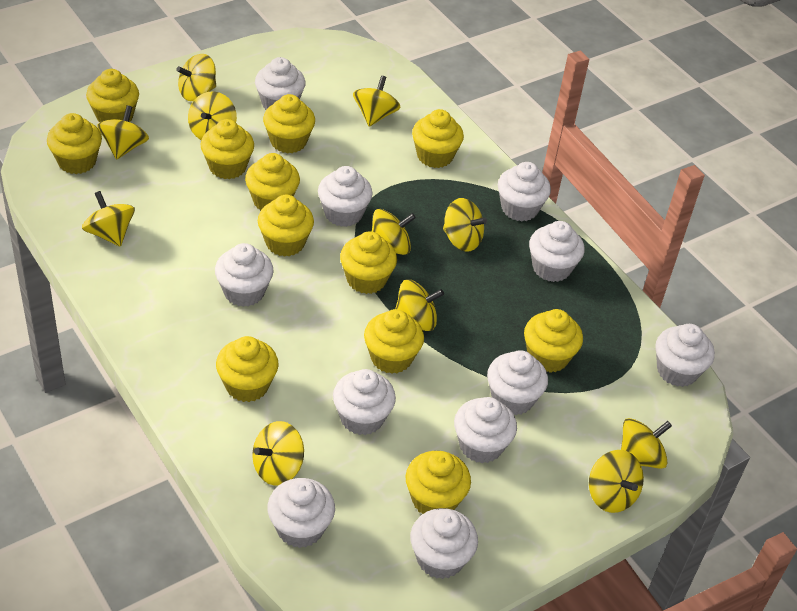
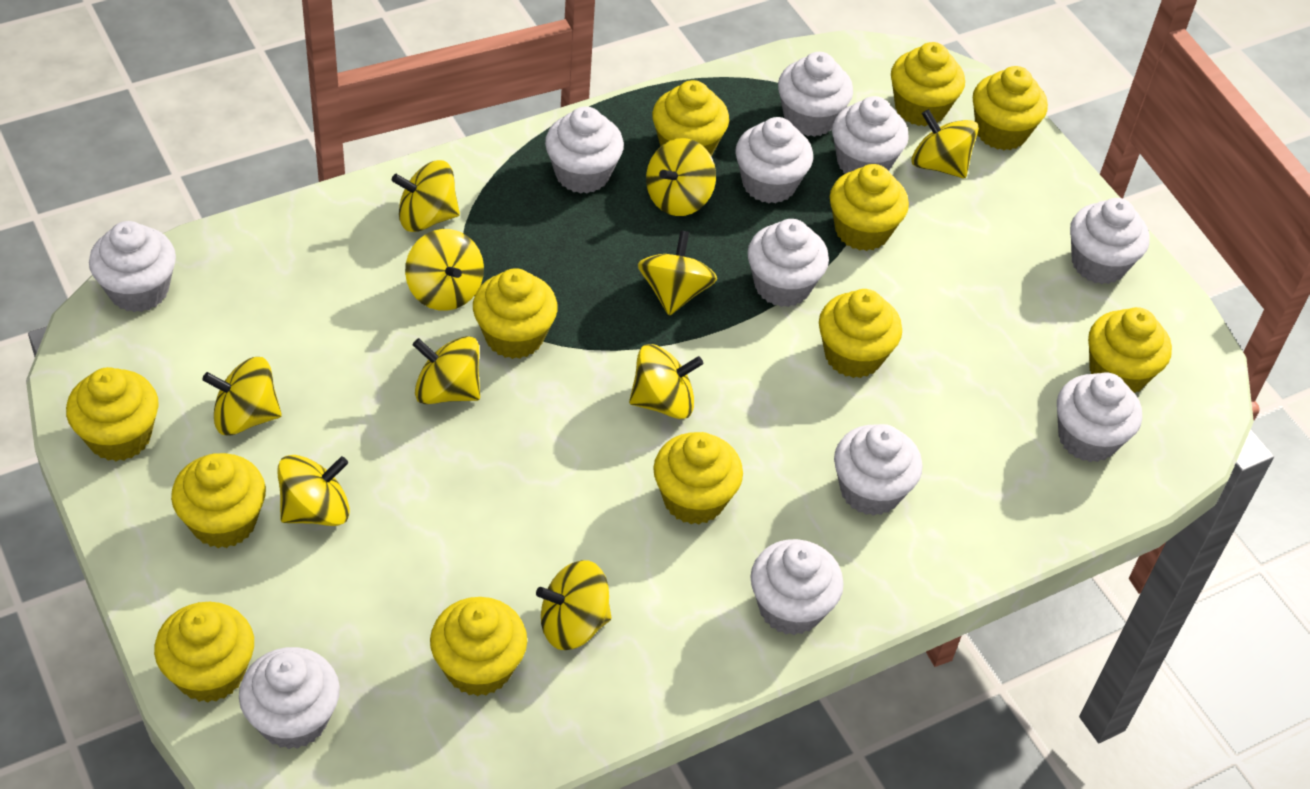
yellow spinning top: 11 -> 10

